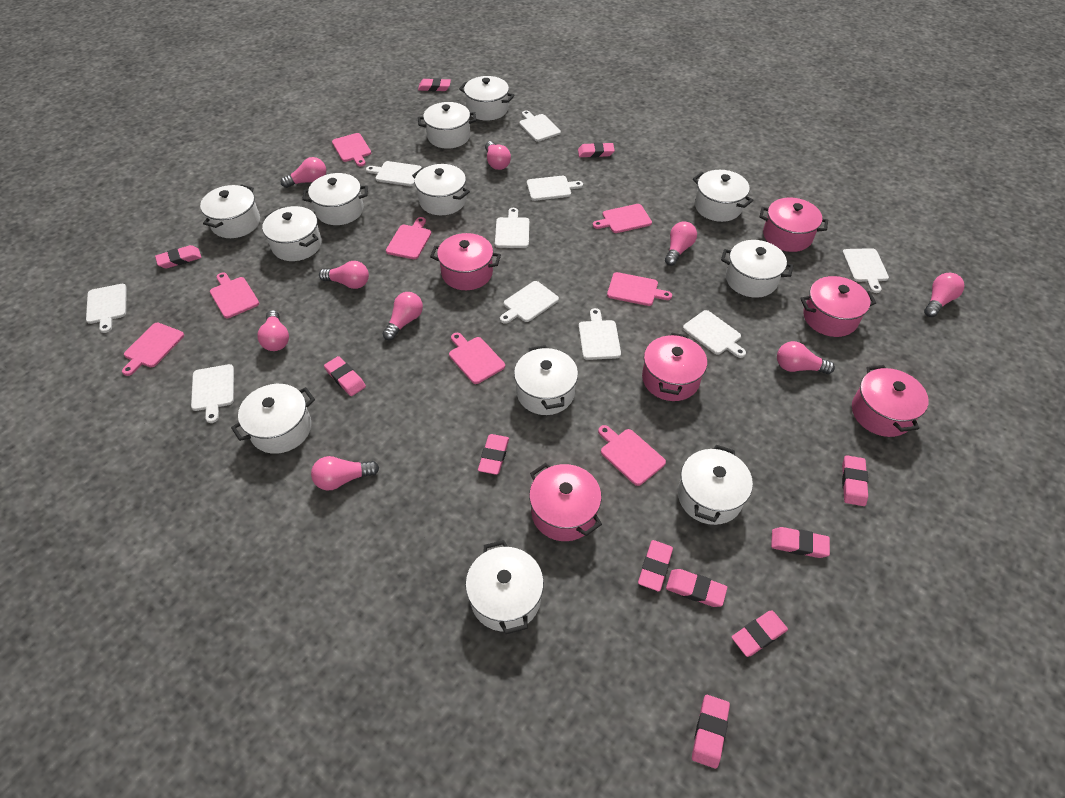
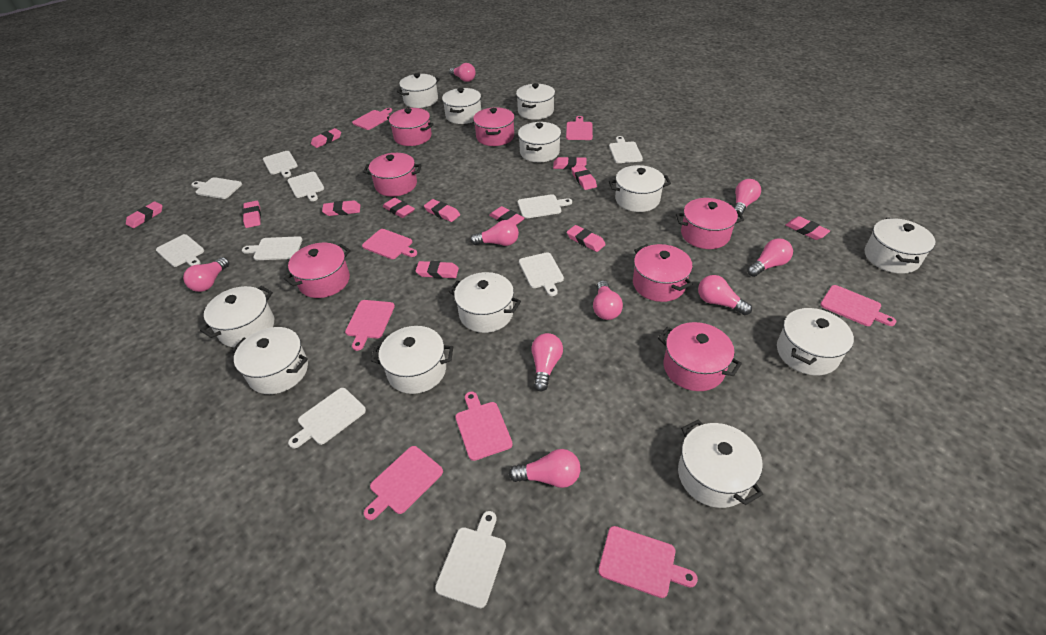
pink eraser: 11 -> 12
pink pot: 6 -> 7

